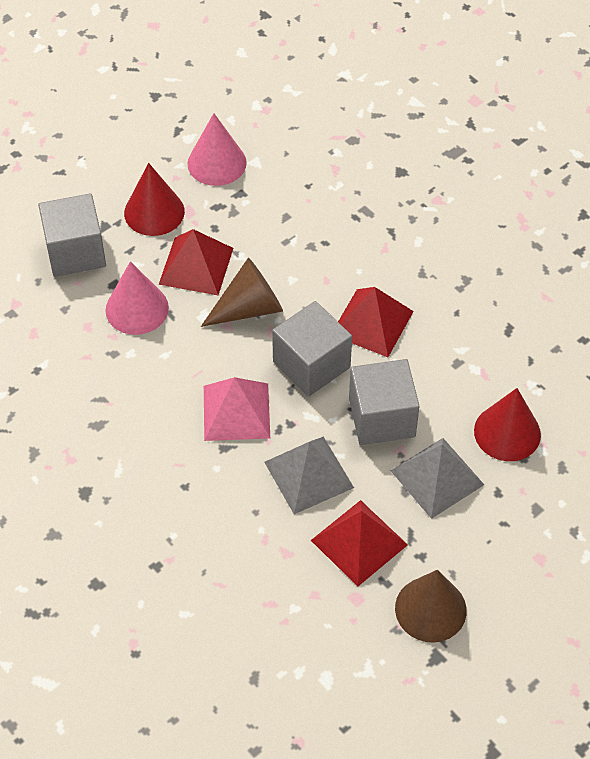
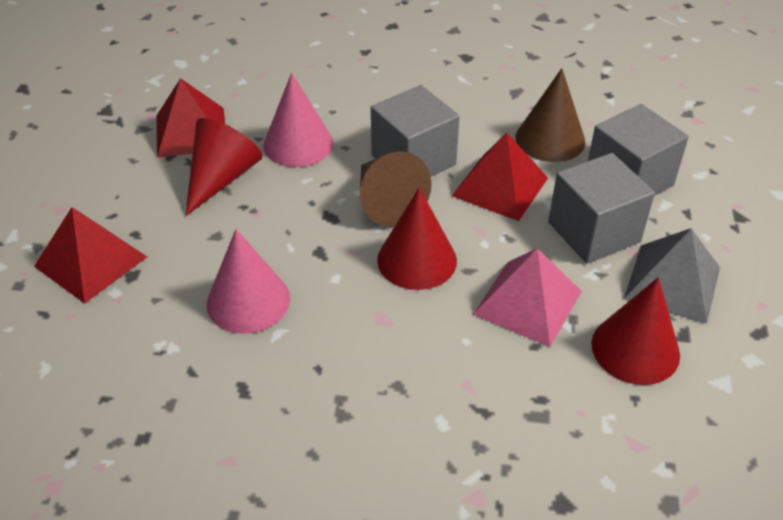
grey pyramid: 2 -> 1
red cone: 2 -> 3

